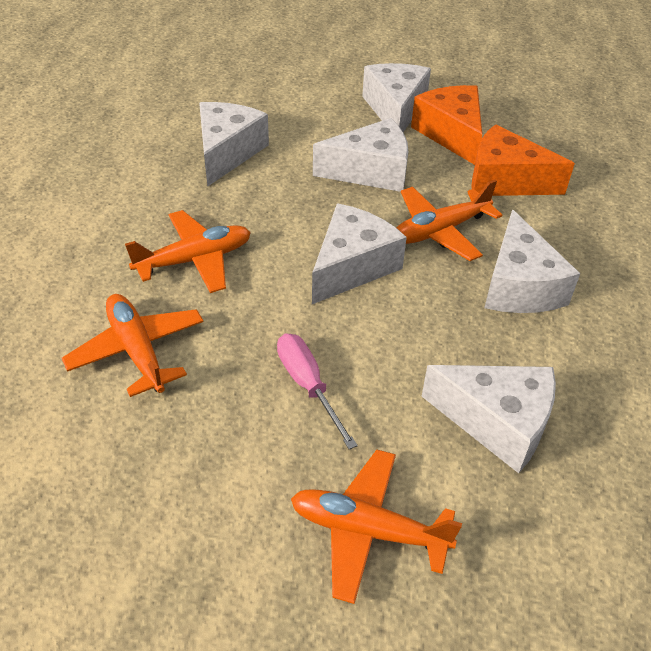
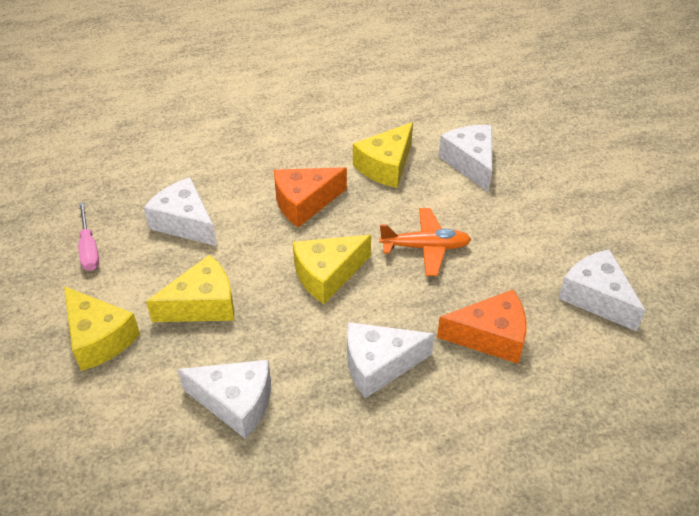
orange plane: 4 -> 1
white cheese: 6 -> 5
yellow cheese: 0 -> 4

